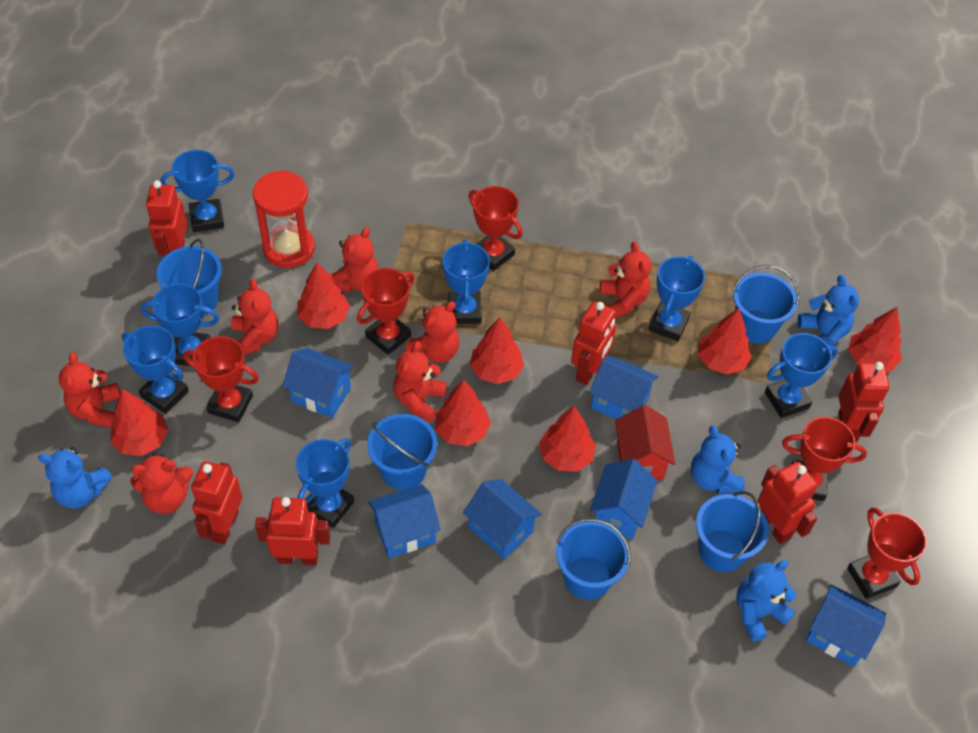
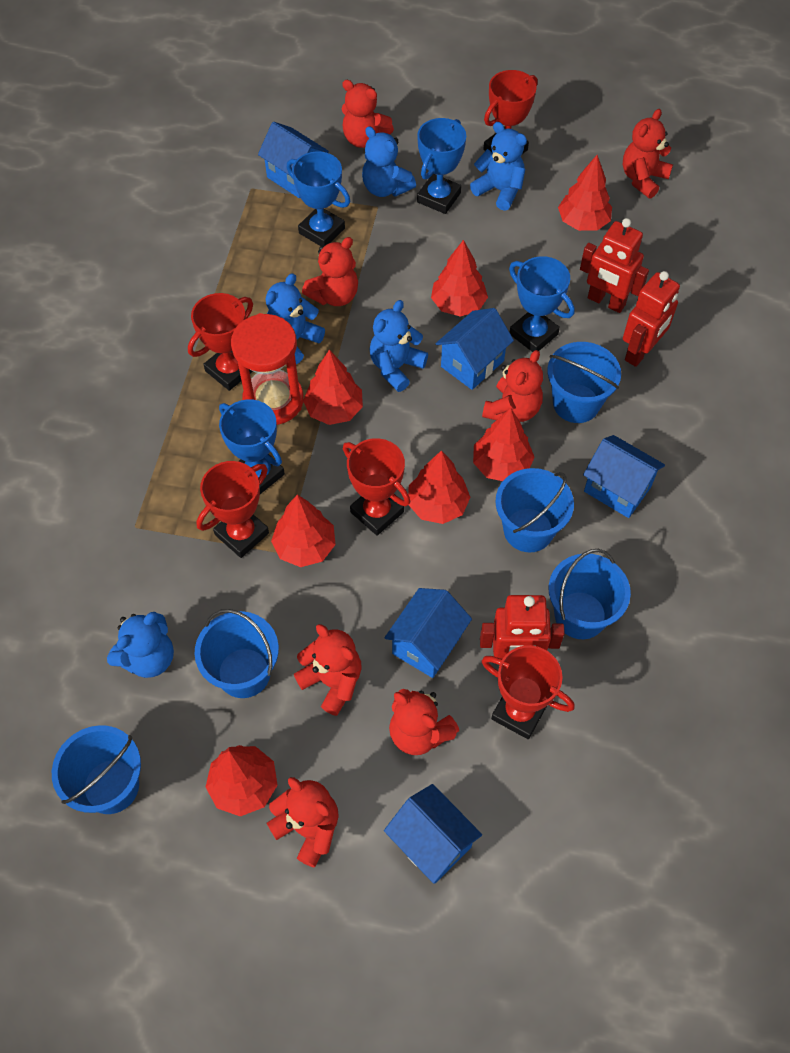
blue house: 6 -> 5
blue teddy bear: 4 -> 5
blue trophy: 7 -> 4
red house: 1 -> 0
red robot: 6 -> 3

